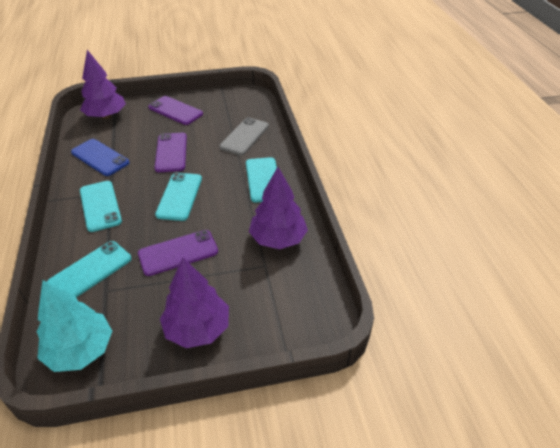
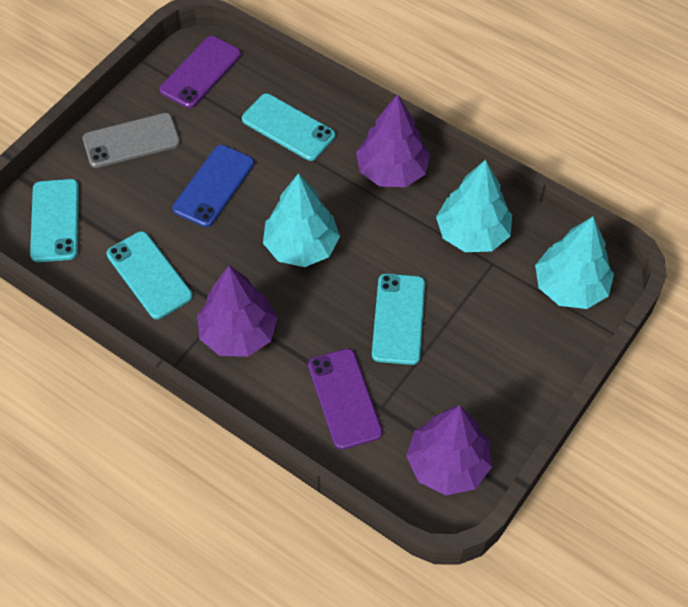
purple phone: 3 -> 2
turquoise tree: 1 -> 3

